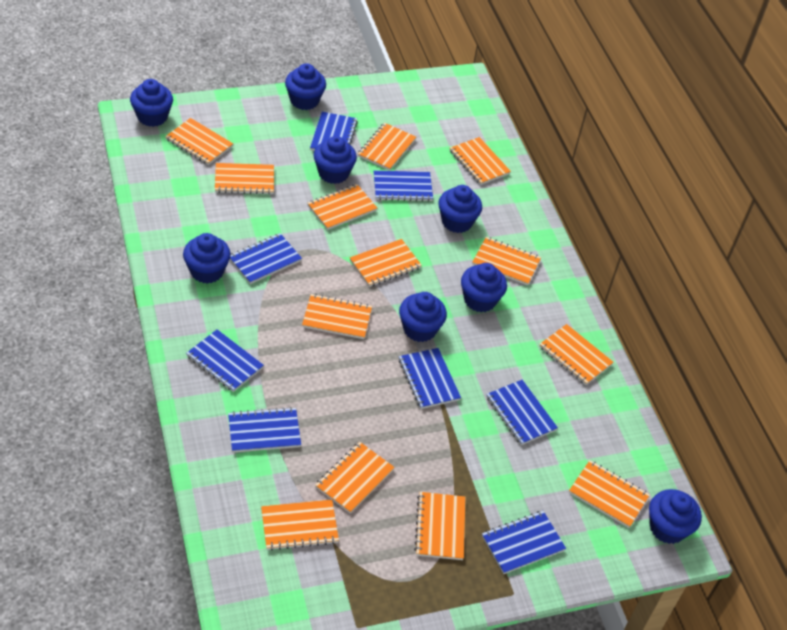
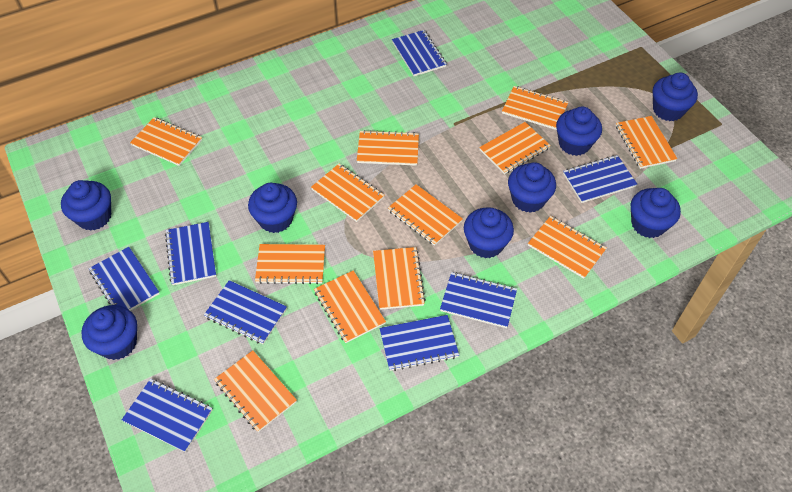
orange notebook: 13 -> 12

